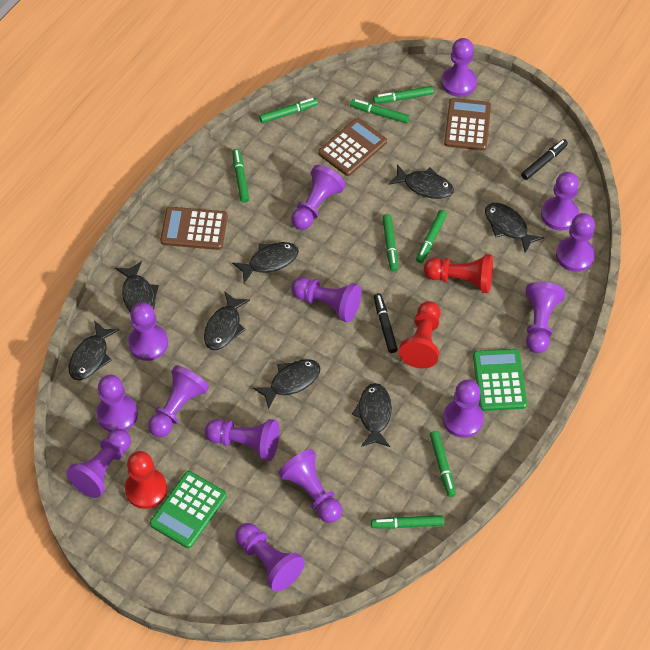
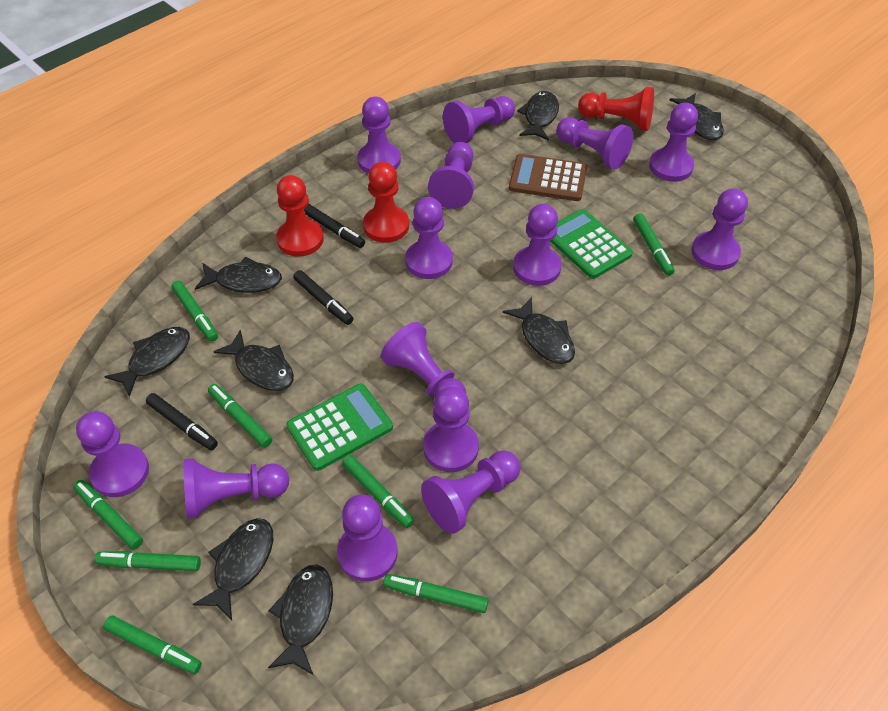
black marker: 2 -> 3
brown calculator: 3 -> 1

